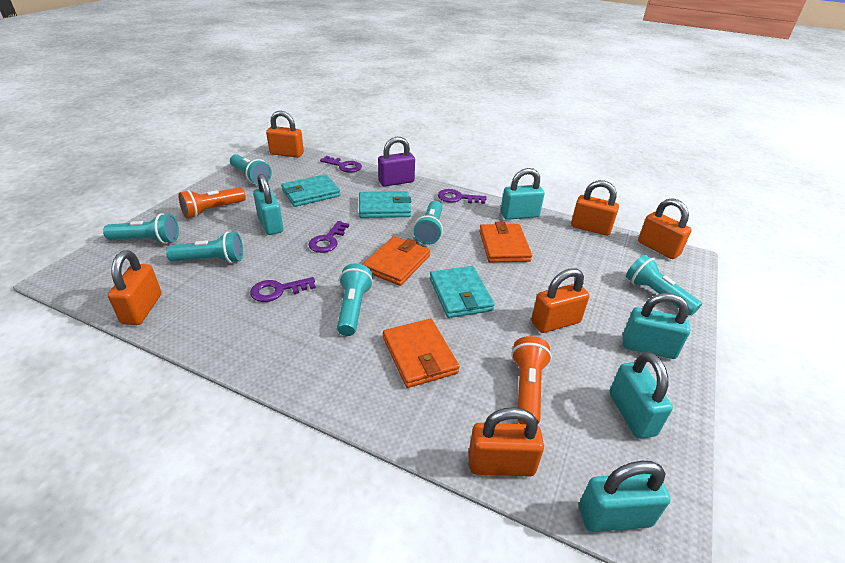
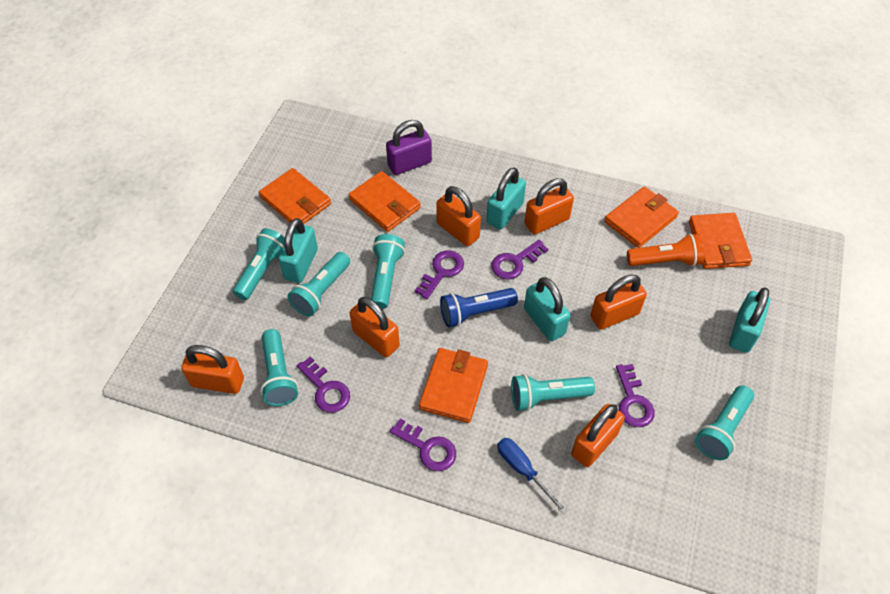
blue flashlight: 0 -> 1
blue screwdriver: 0 -> 1
orange flashlight: 2 -> 1
orange wallet: 3 -> 5
purple key: 4 -> 5
turquoise padlock: 5 -> 4
turquoise wallet: 3 -> 0

